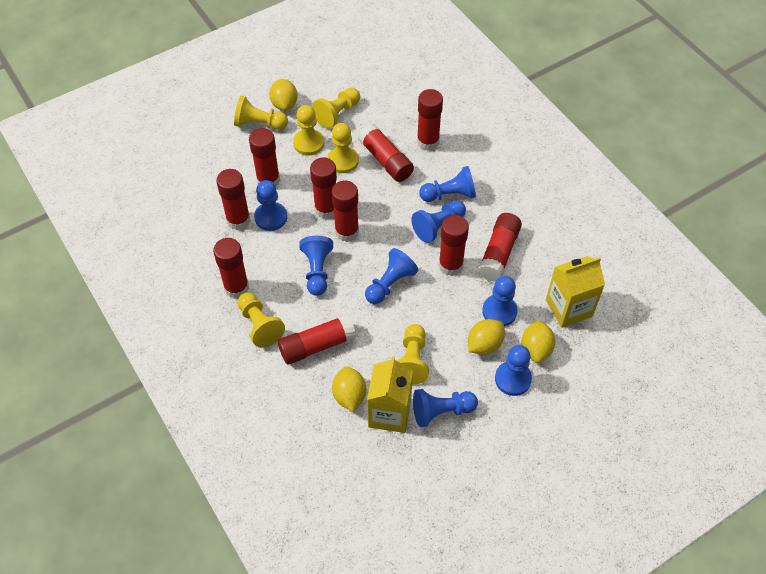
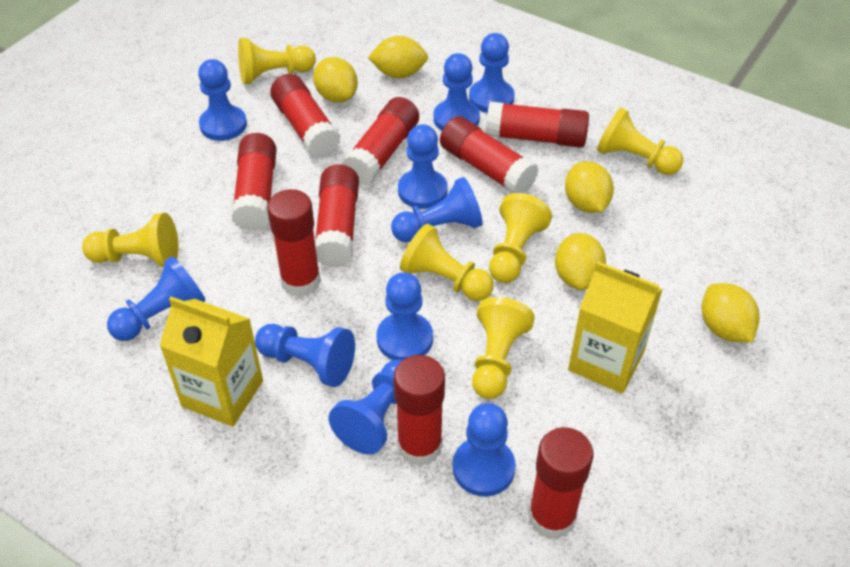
blue pawn: 8 -> 10
red glue stick: 10 -> 9
yellow lemon: 4 -> 5

